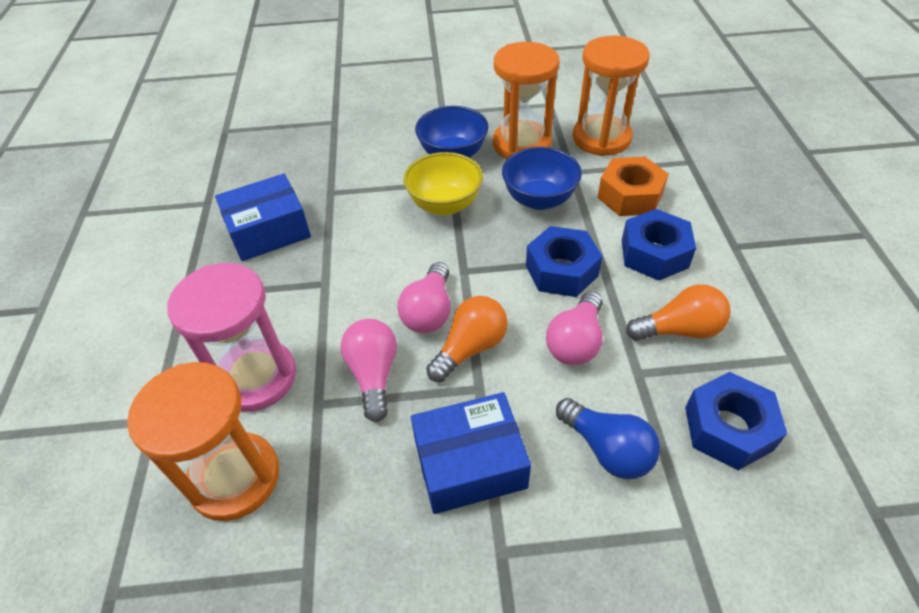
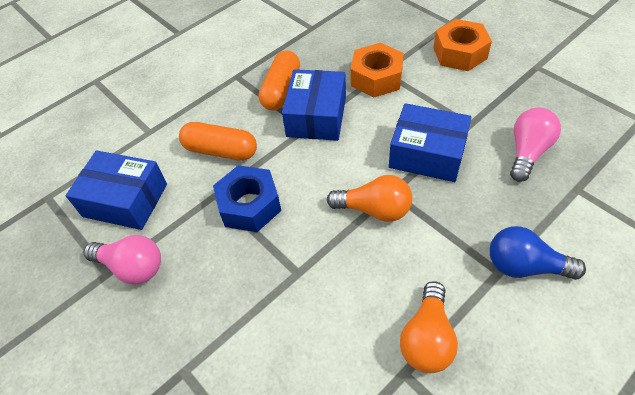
blue bowl: 2 -> 0
blue box: 2 -> 3
blue nut: 3 -> 1
orange capsule: 0 -> 2
orange hourglass: 3 -> 0
orange nut: 1 -> 2
pink hourglass: 1 -> 0
pink light bulb: 3 -> 2
yellow bowl: 1 -> 0

